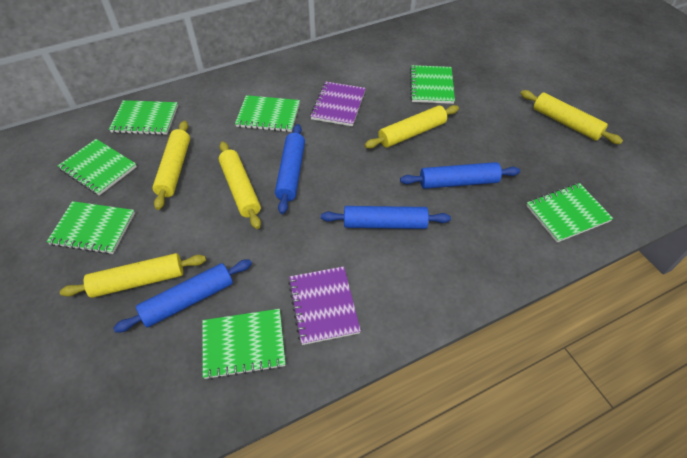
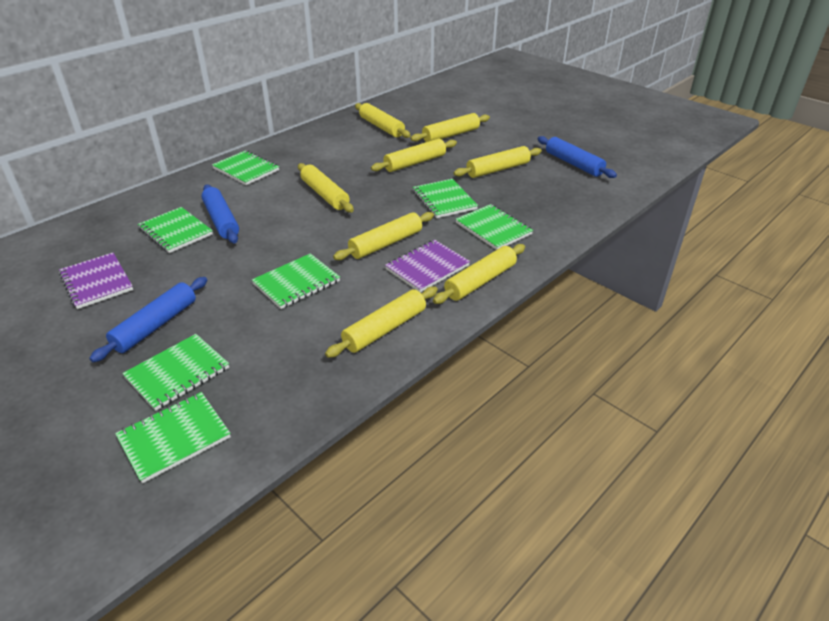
blue rolling pin: 4 -> 3
yellow rolling pin: 5 -> 8

